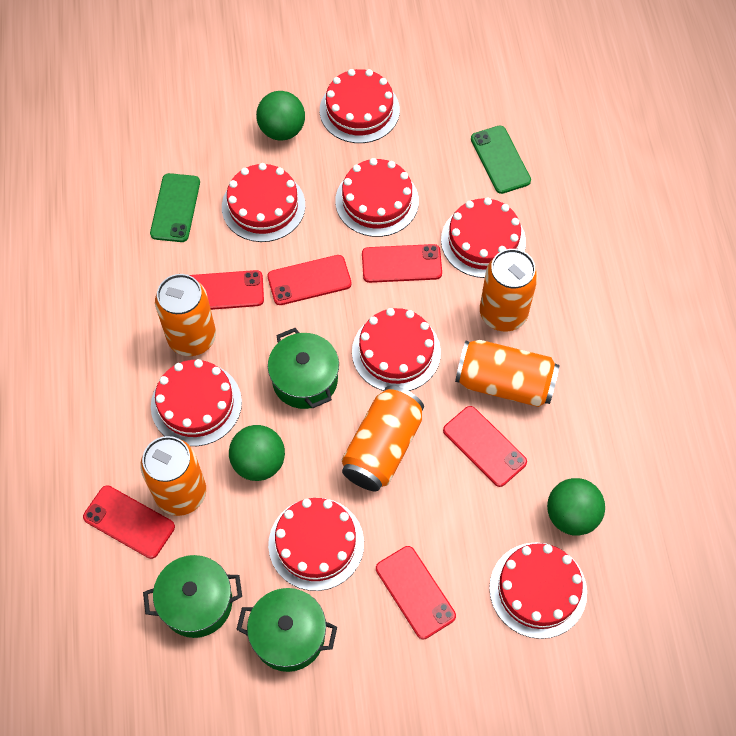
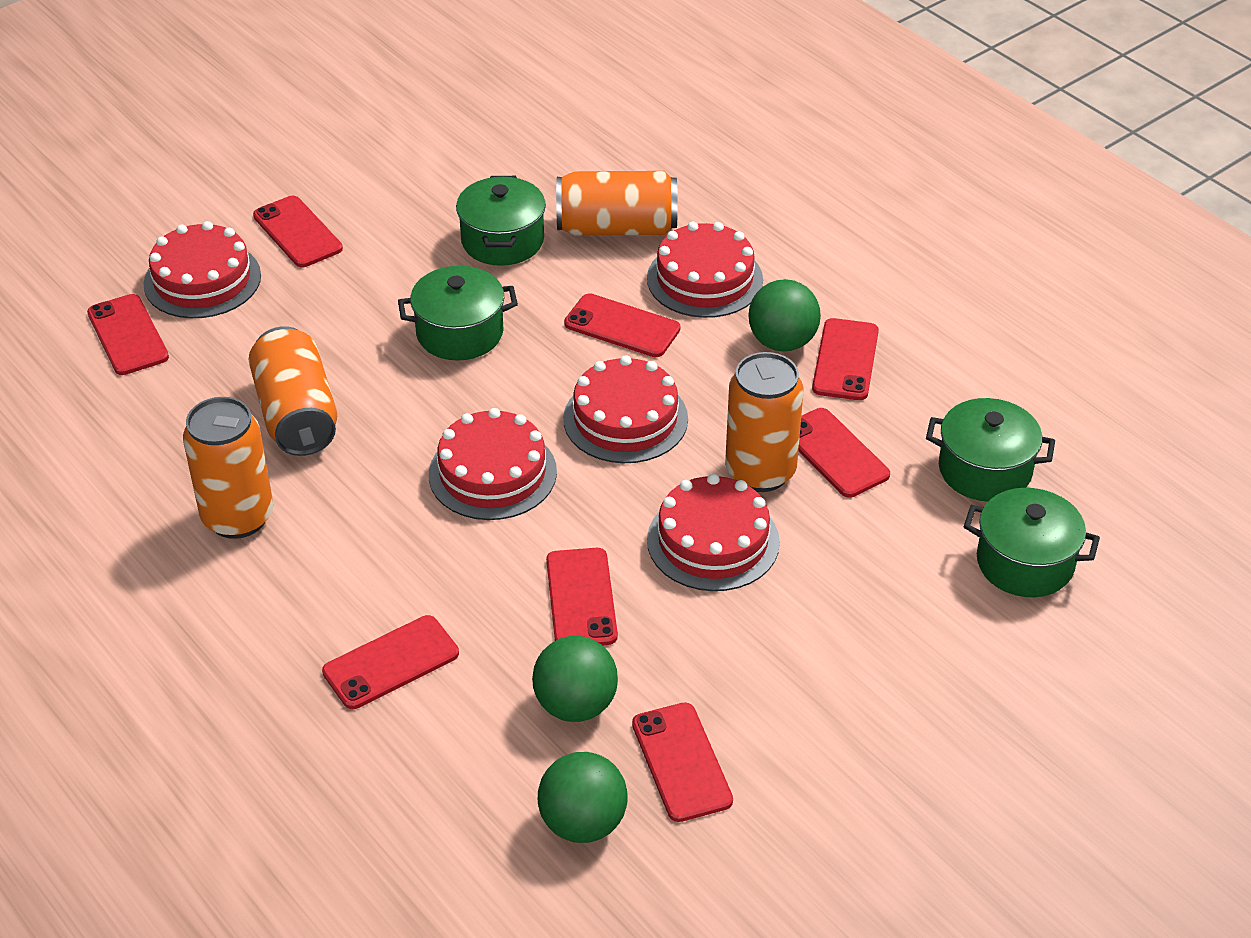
green phone: 2 -> 0
green pot: 3 -> 4
orange can: 5 -> 4
red cake: 8 -> 5
red phone: 6 -> 8

